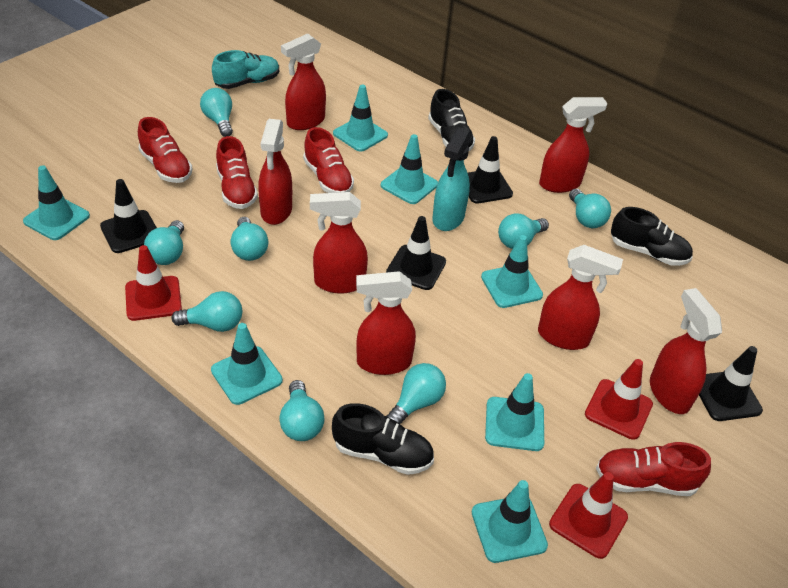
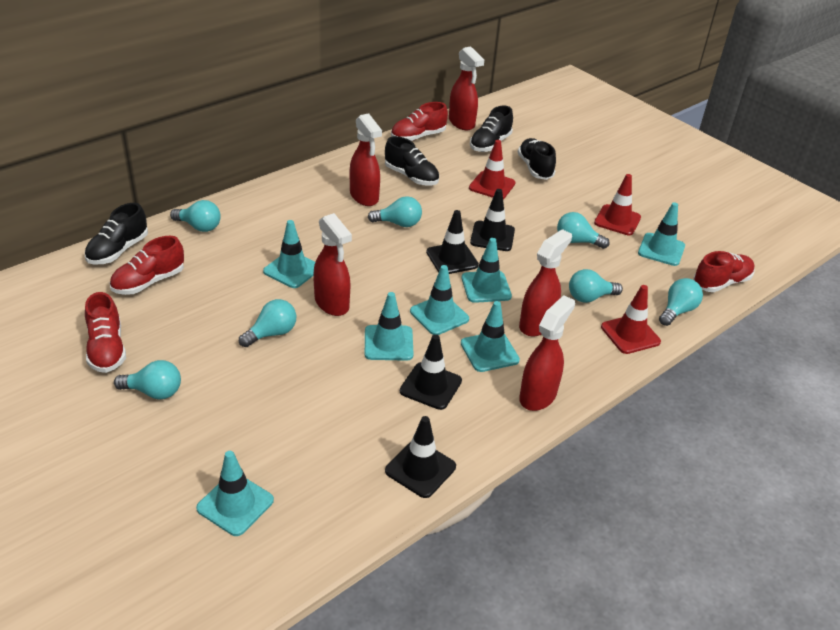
black shoe: 3 -> 4
red spray bottle: 7 -> 5
turquoise light bulb: 8 -> 7
turquoise shoe: 1 -> 0
turquoise spray bottle: 1 -> 0

